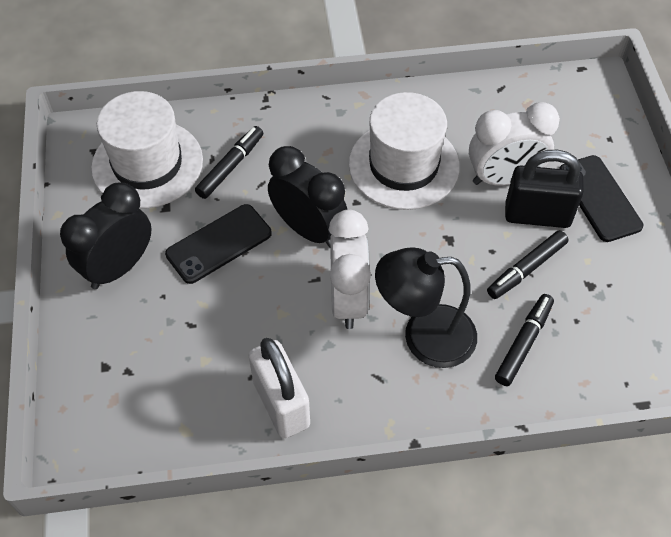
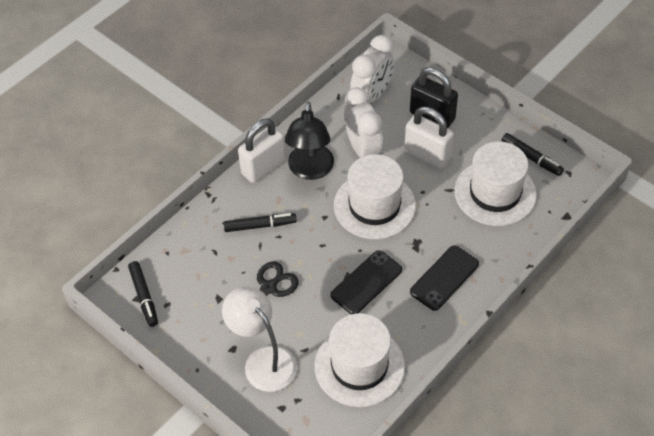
black clock: 2 -> 0
black scissors: 0 -> 1
white hat: 2 -> 3
white lamp: 0 -> 1
white padlock: 1 -> 2

